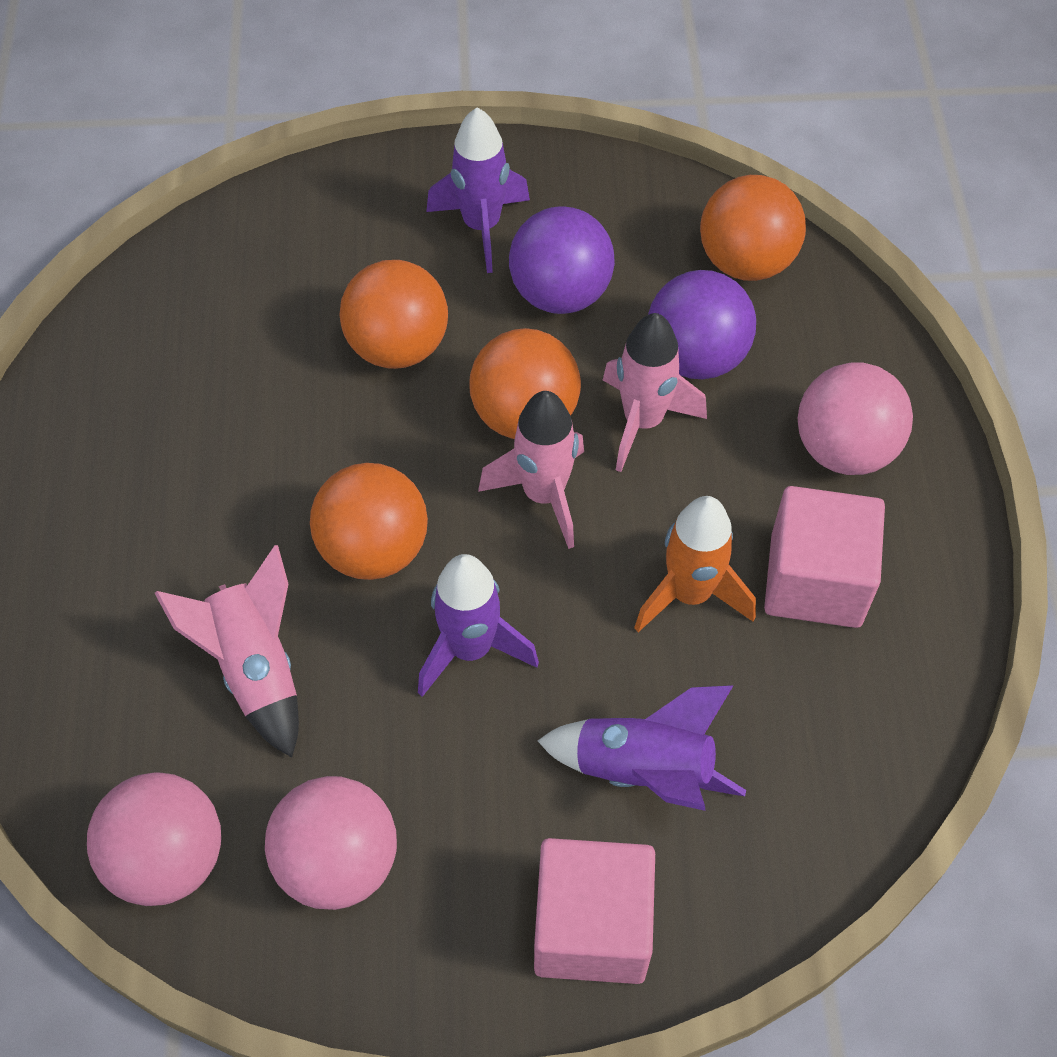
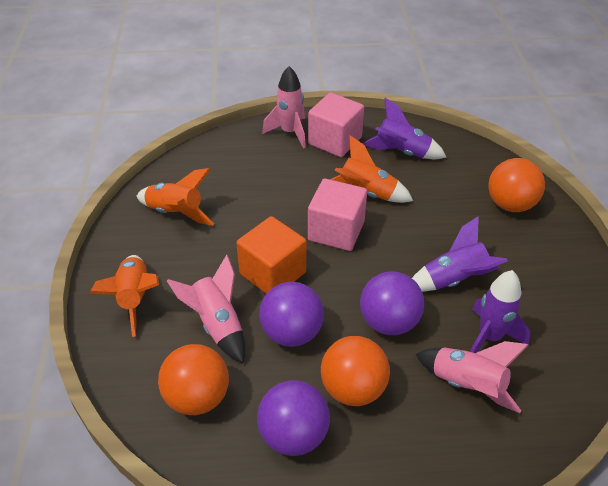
orange ball: 4 -> 3
orange cube: 0 -> 1
orange rocket: 1 -> 3
pink ball: 3 -> 0
purple ball: 2 -> 3

